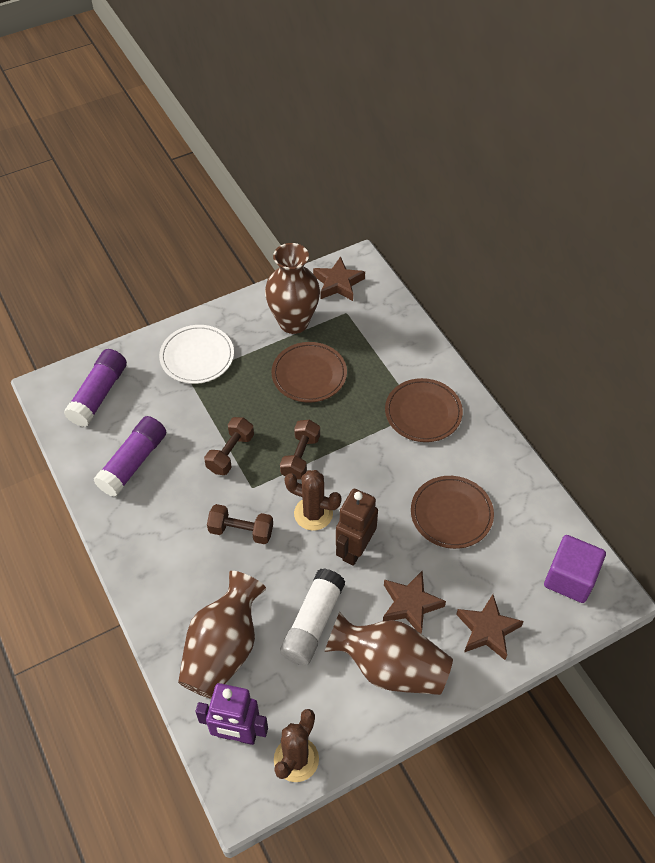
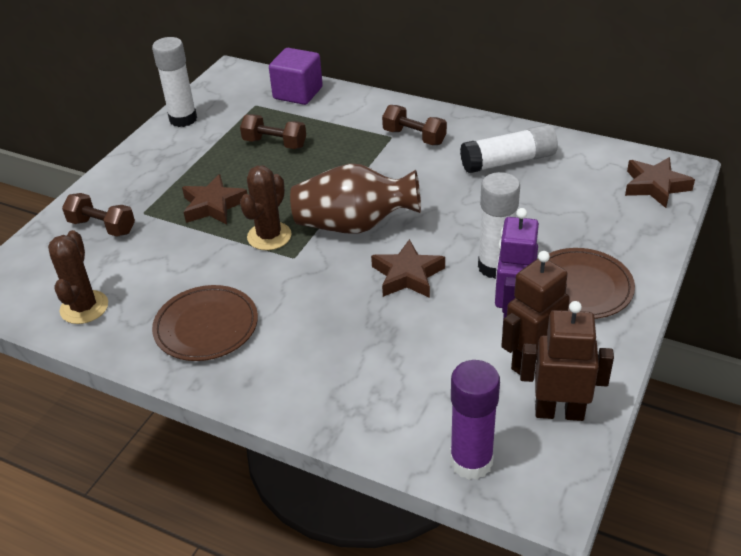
brown plate: 3 -> 2
brown robot: 1 -> 2
brown vase: 3 -> 1
purple glue stick: 2 -> 1
white glue stick: 1 -> 3
white plate: 1 -> 0

